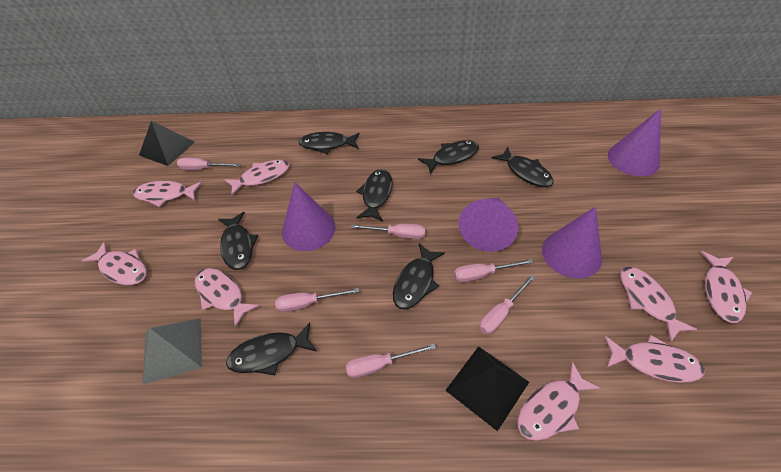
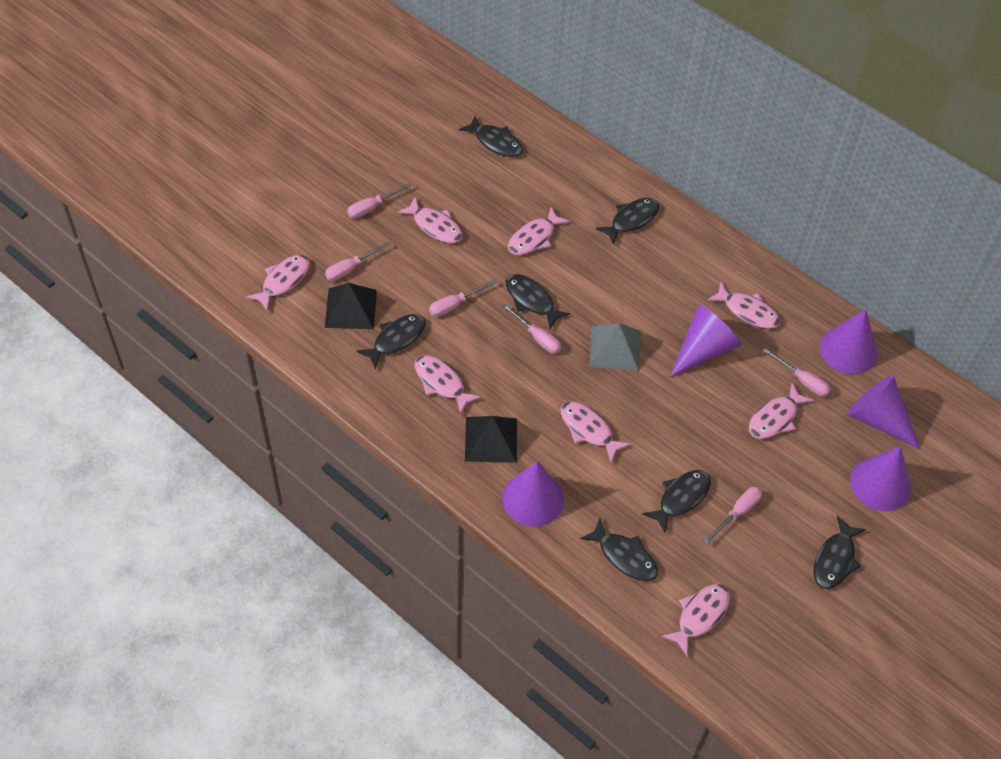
purple cone: 4 -> 5

